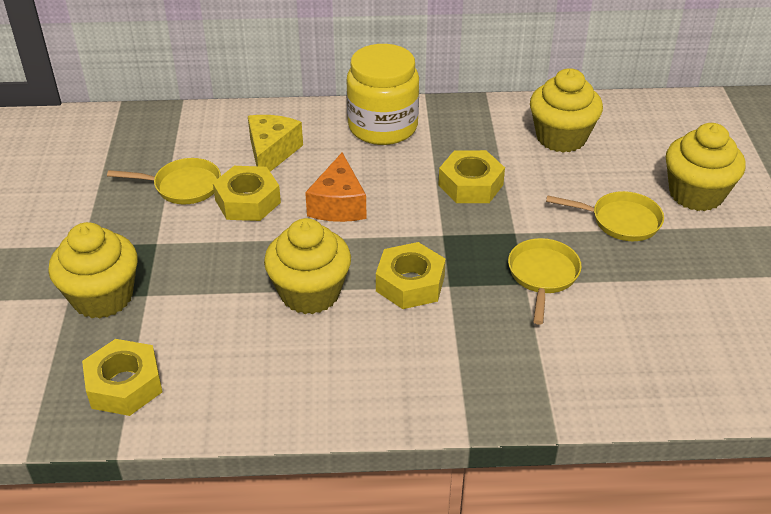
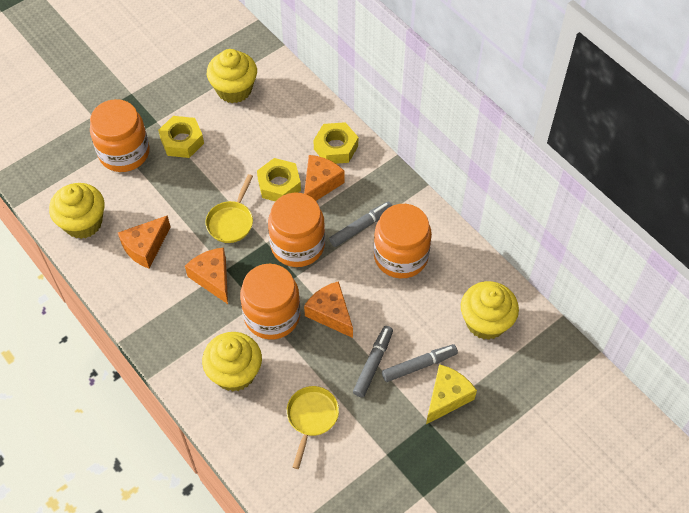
grey marker: 0 -> 3
orange cheese: 1 -> 4
orange jar: 0 -> 4
yellow jar: 1 -> 0
yellow nut: 4 -> 3
yellow pan: 3 -> 2

